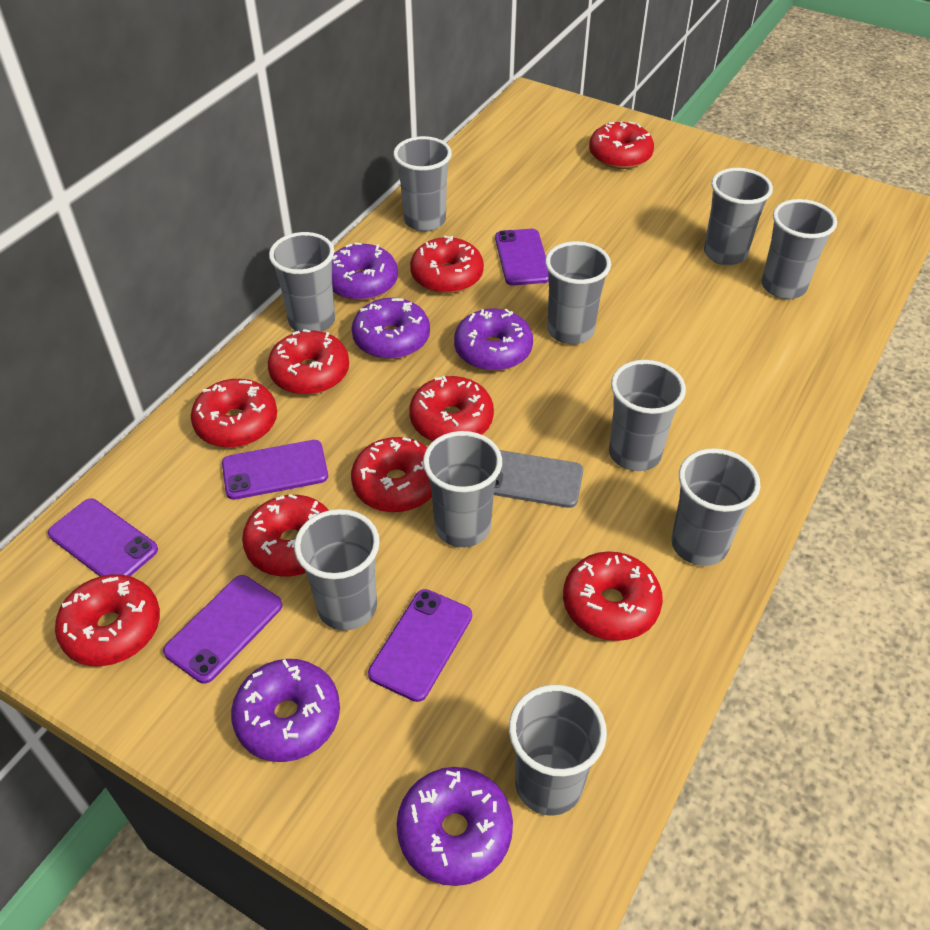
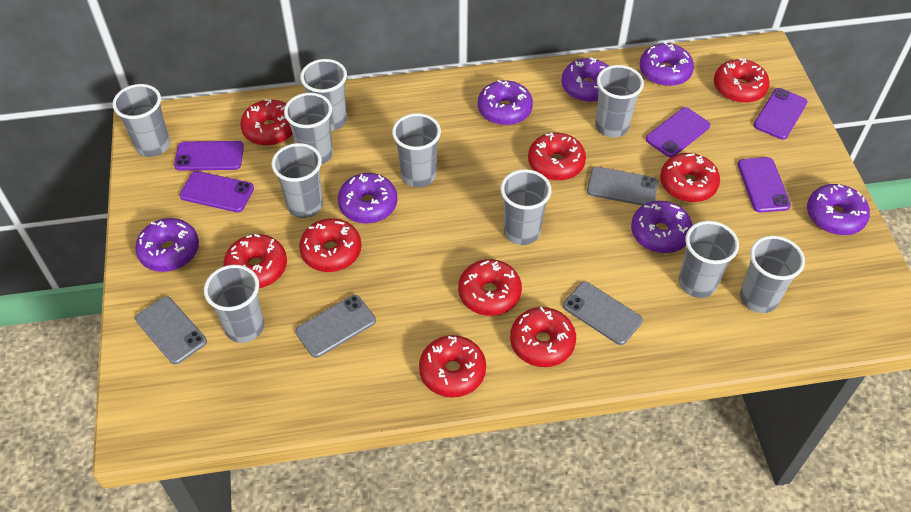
grey phone: 1 -> 4
purple donut: 5 -> 7

